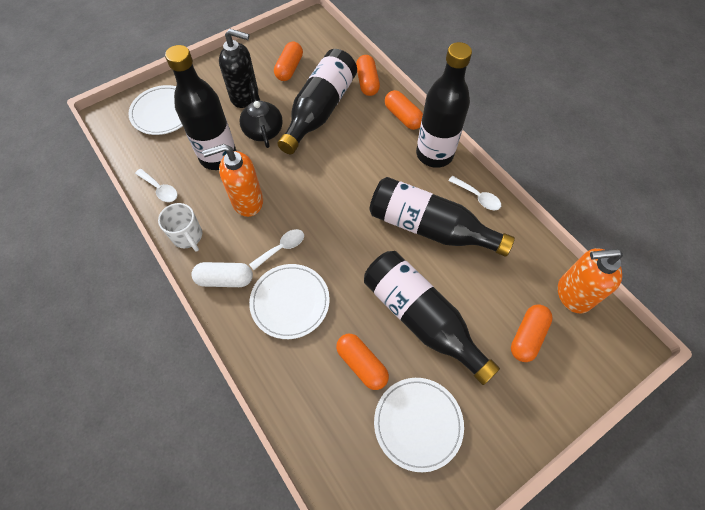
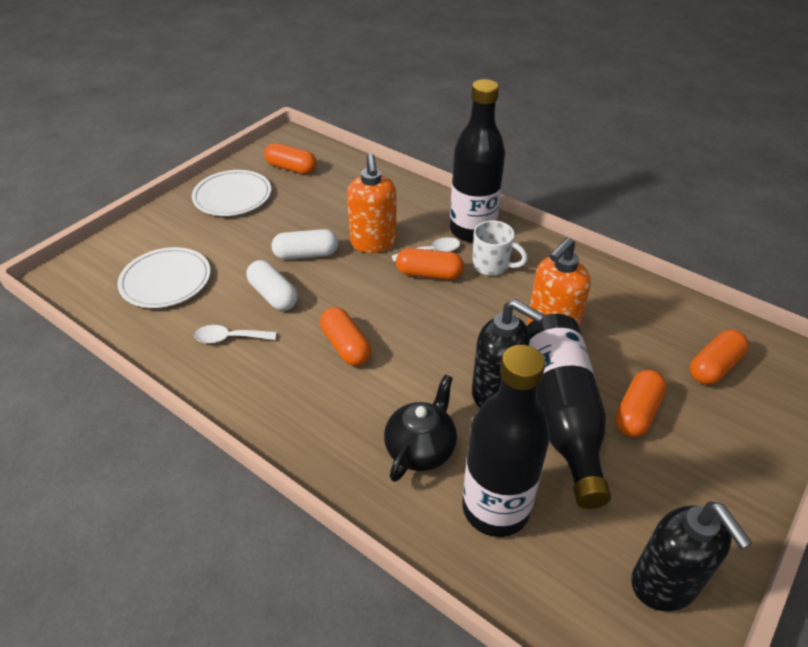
black bottle: 5 -> 3
black soap dispenser: 1 -> 2
white capsule: 1 -> 2
white plate: 3 -> 2
white spoon: 3 -> 2

